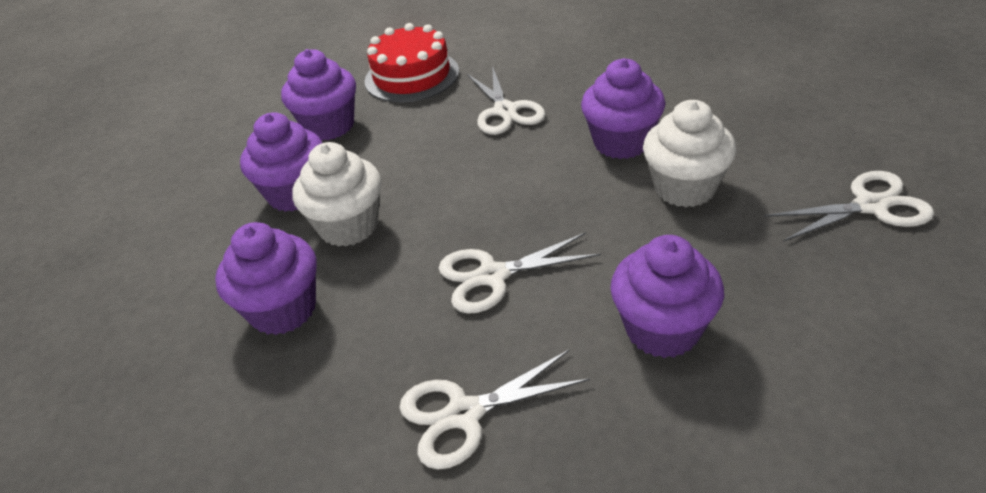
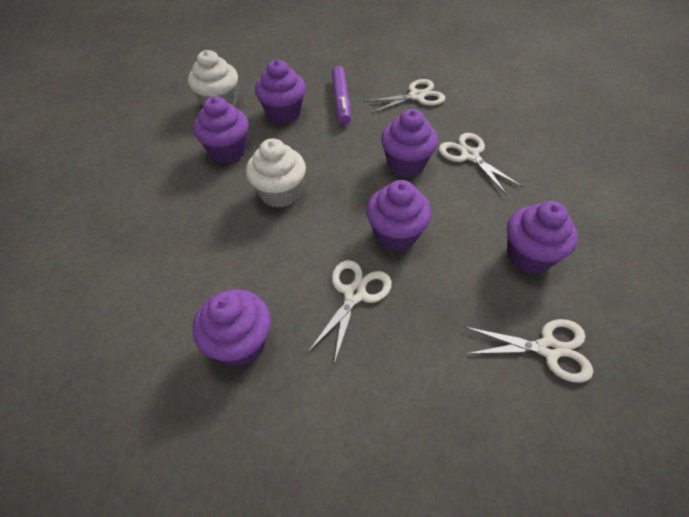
purple cupcake: 5 -> 6
purple marker: 0 -> 1
red cake: 1 -> 0

